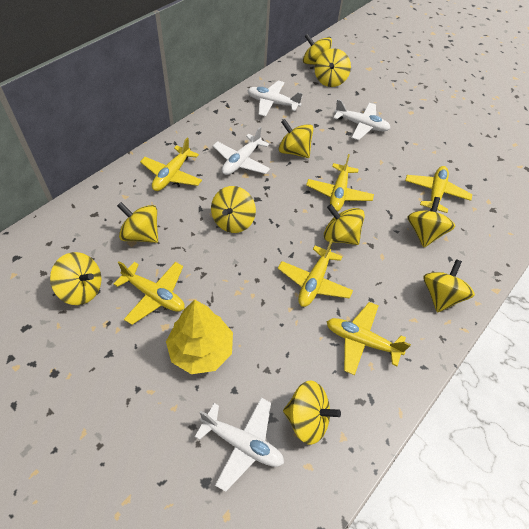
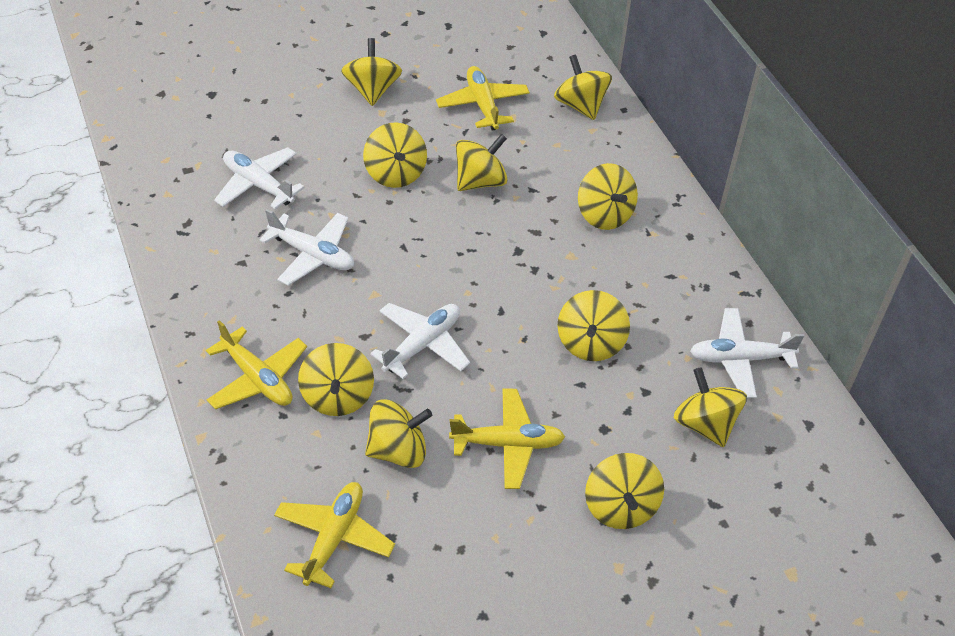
yellow plane: 6 -> 4
yellow tree: 1 -> 0

